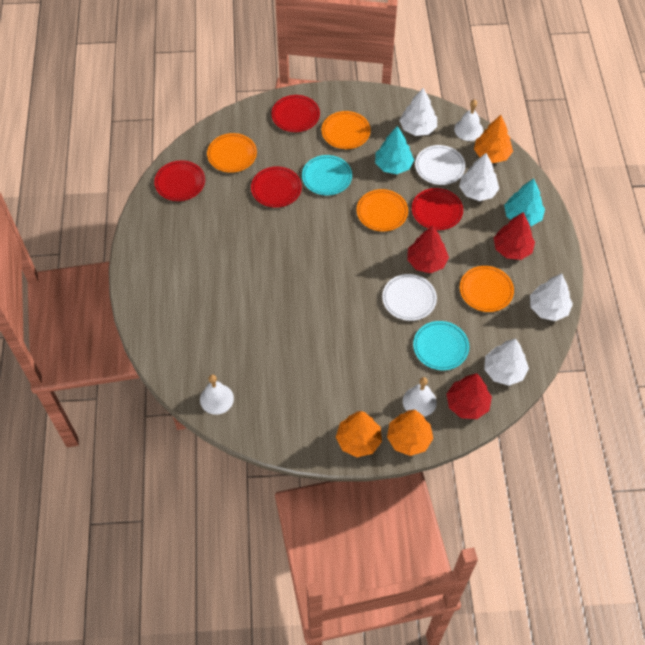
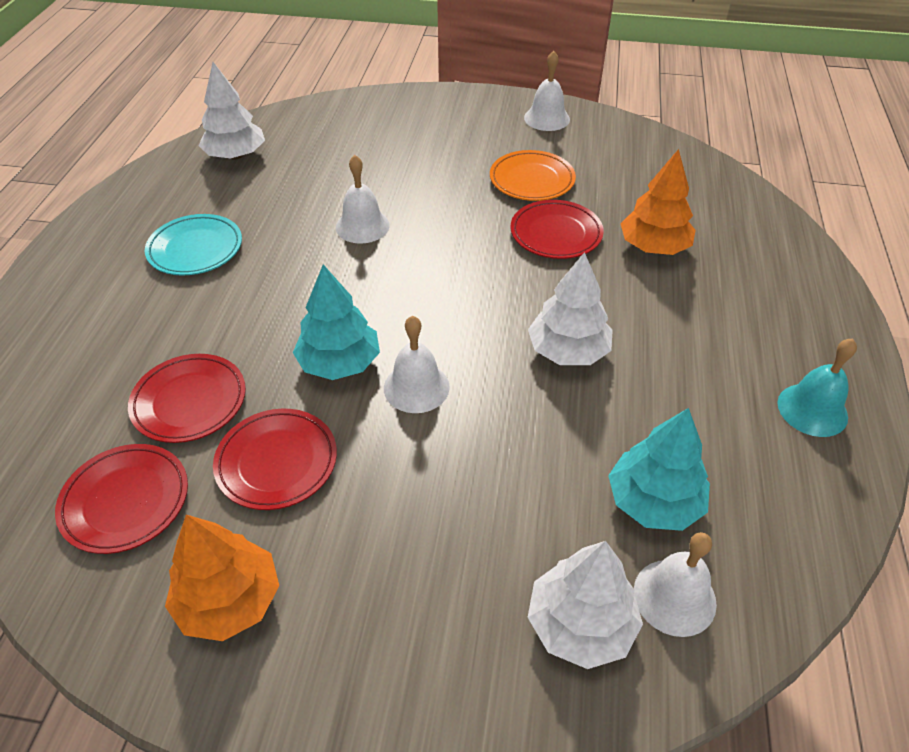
orange plate: 4 -> 1
orange tree: 3 -> 2
red tree: 3 -> 0
turquoise bell: 0 -> 1
turquoise plate: 2 -> 1
white bell: 3 -> 4
white plate: 2 -> 0
white tree: 4 -> 3

